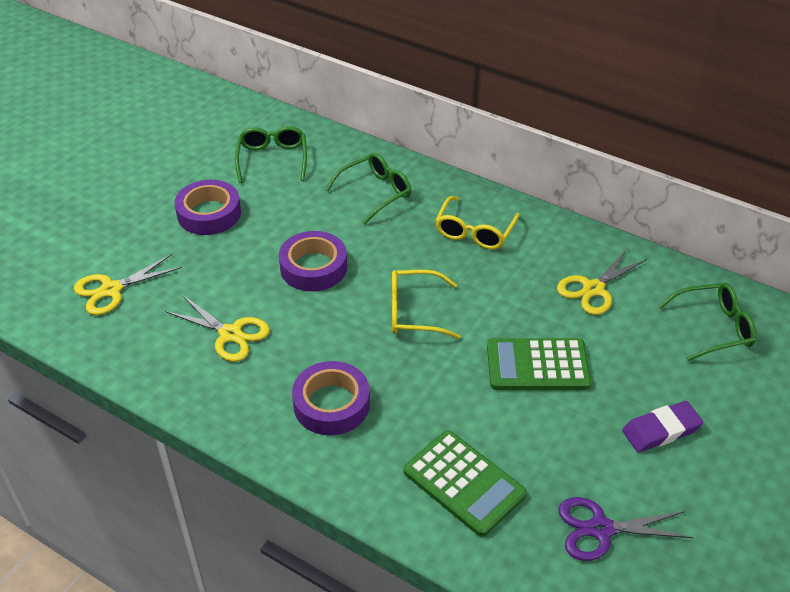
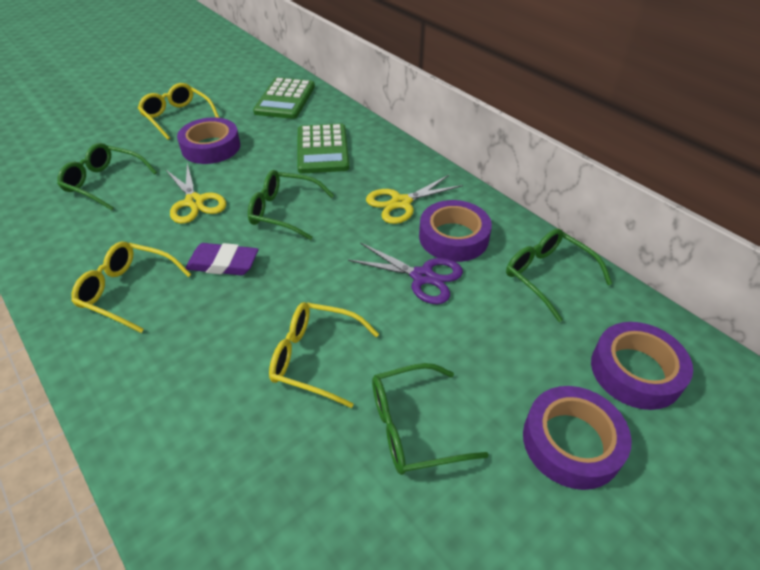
green glasses: 3 -> 4
purple tape: 3 -> 4
yellow glasses: 2 -> 3
yellow scissors: 3 -> 2

